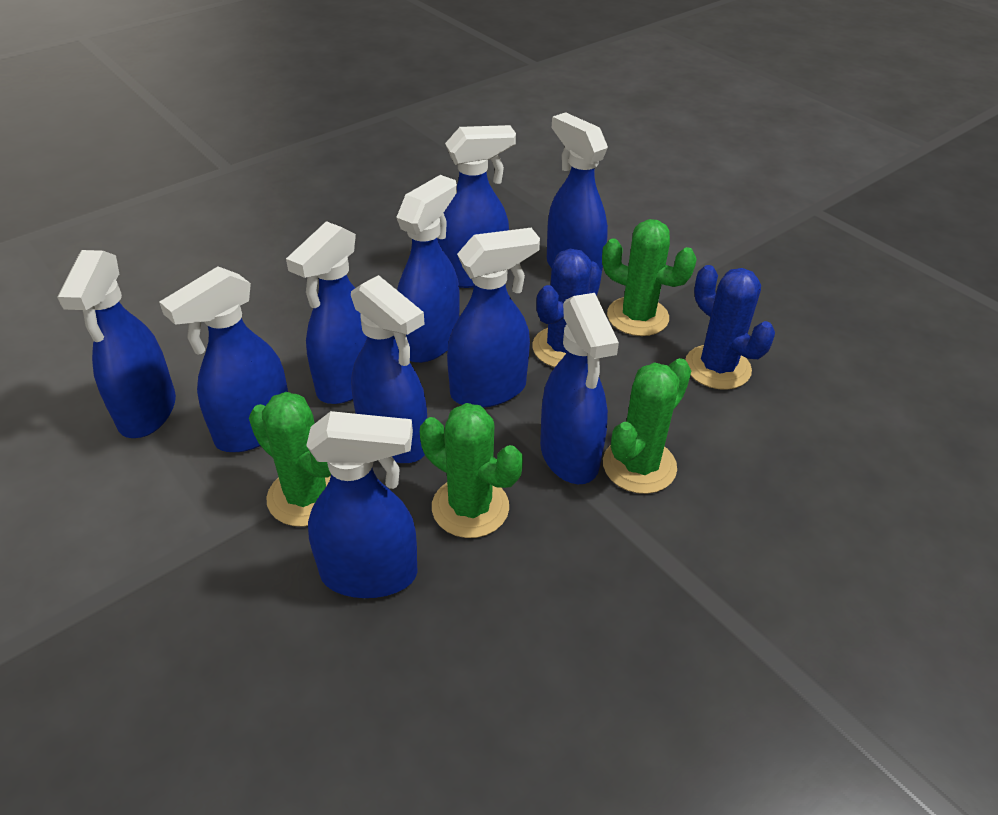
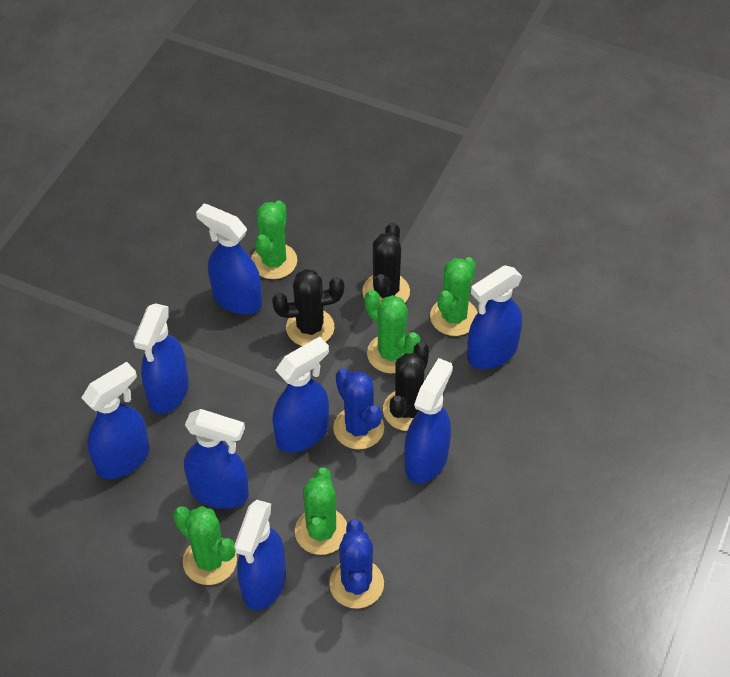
black cactus: 0 -> 3
blue spray bottle: 10 -> 8
green cactus: 4 -> 5

